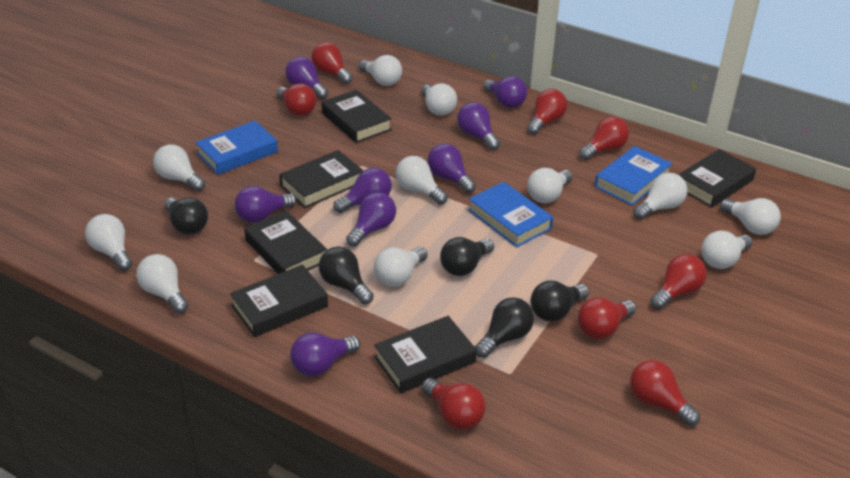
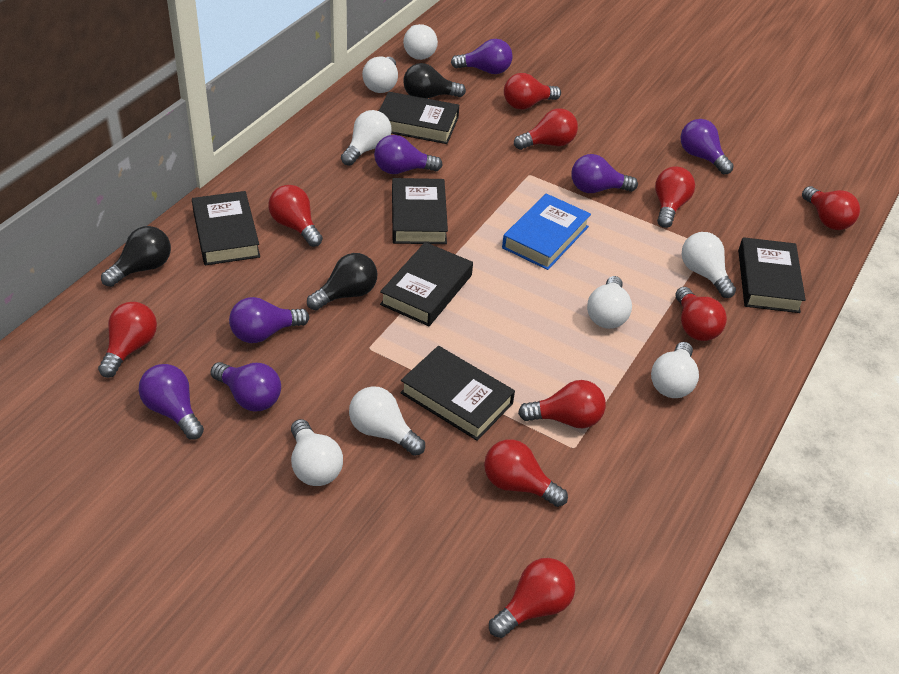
black light bulb: 5 -> 3
blue book: 3 -> 1
purple light bulb: 8 -> 7
red light bulb: 8 -> 10
white light bulb: 11 -> 8

